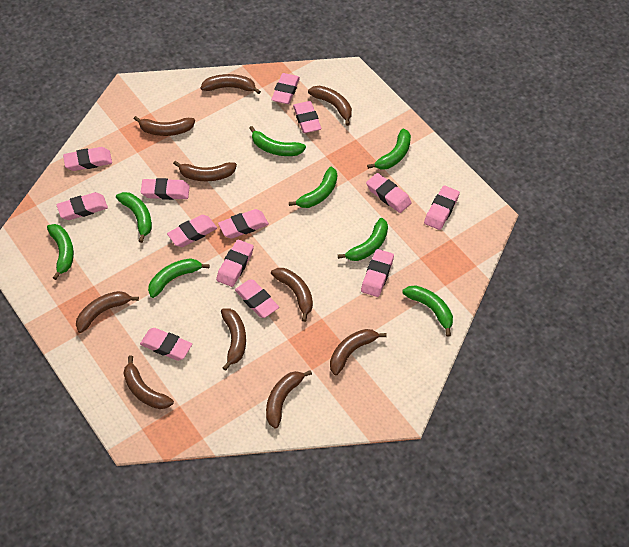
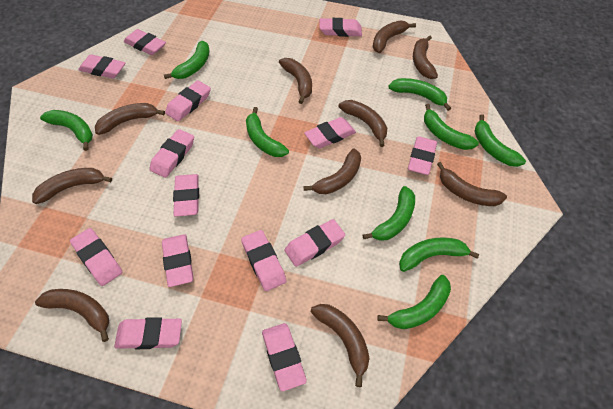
green banana: 8 -> 9
pink eraser: 13 -> 14

